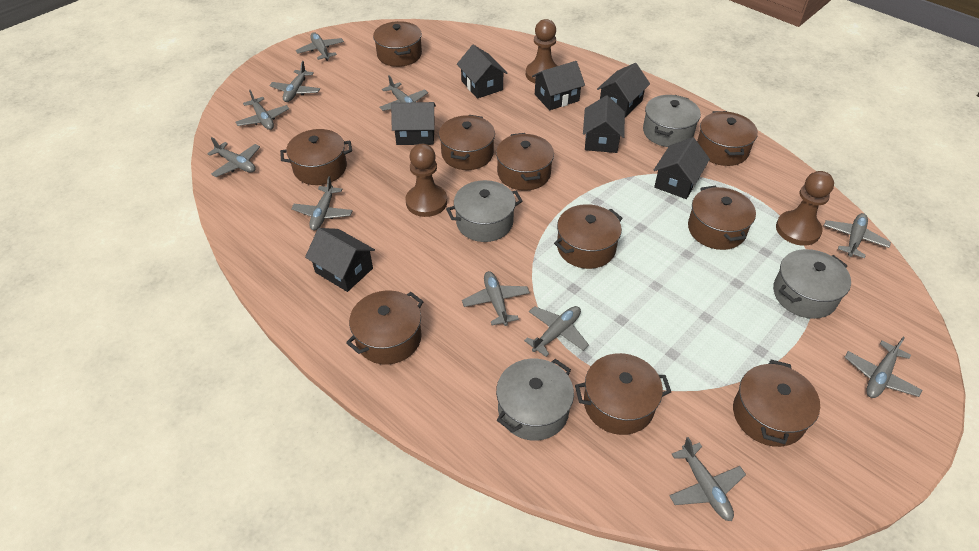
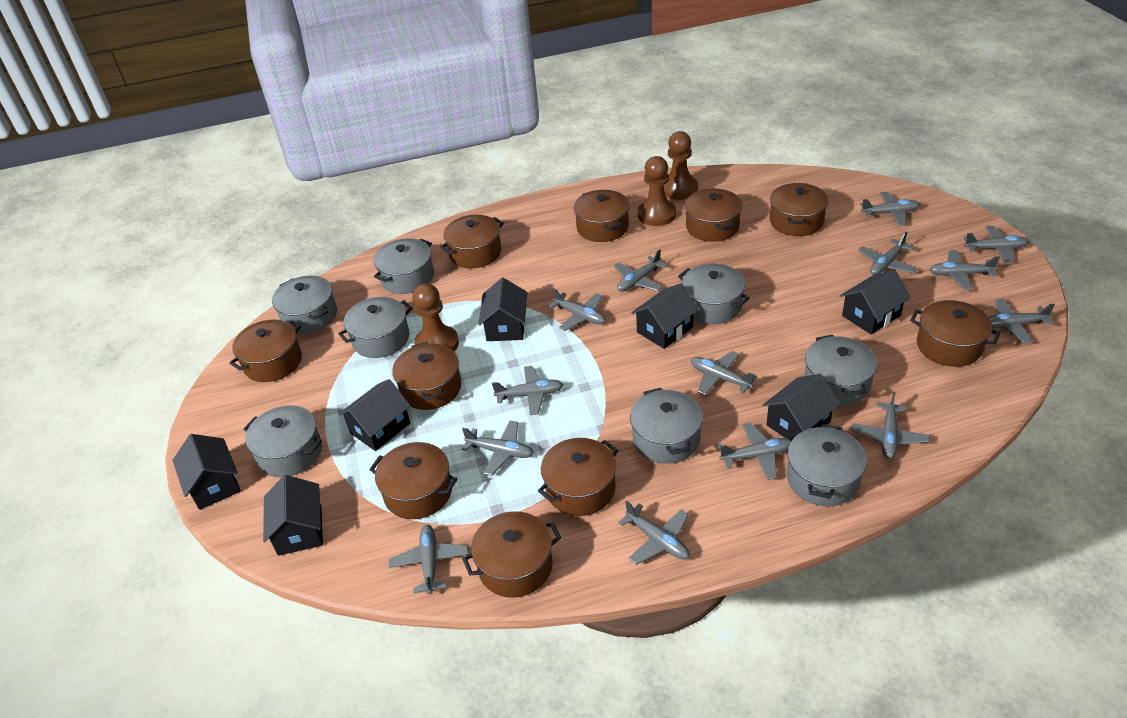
grey plane: 11 -> 14
grey pot: 4 -> 8

